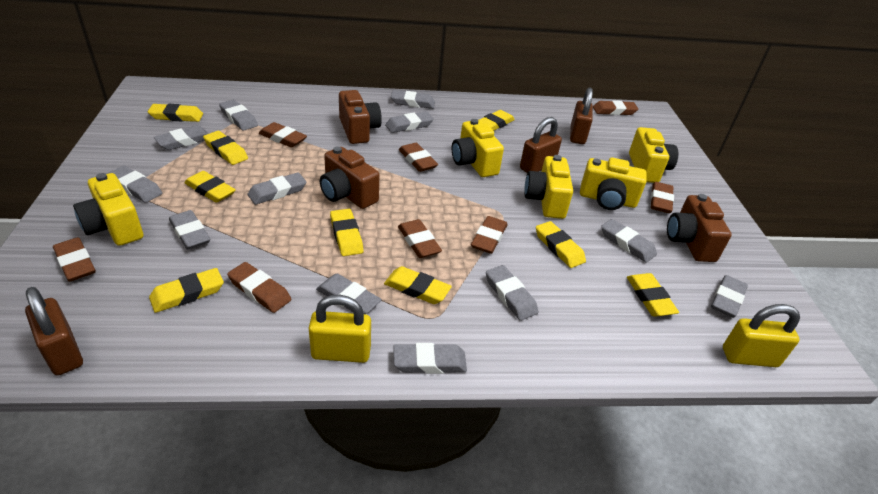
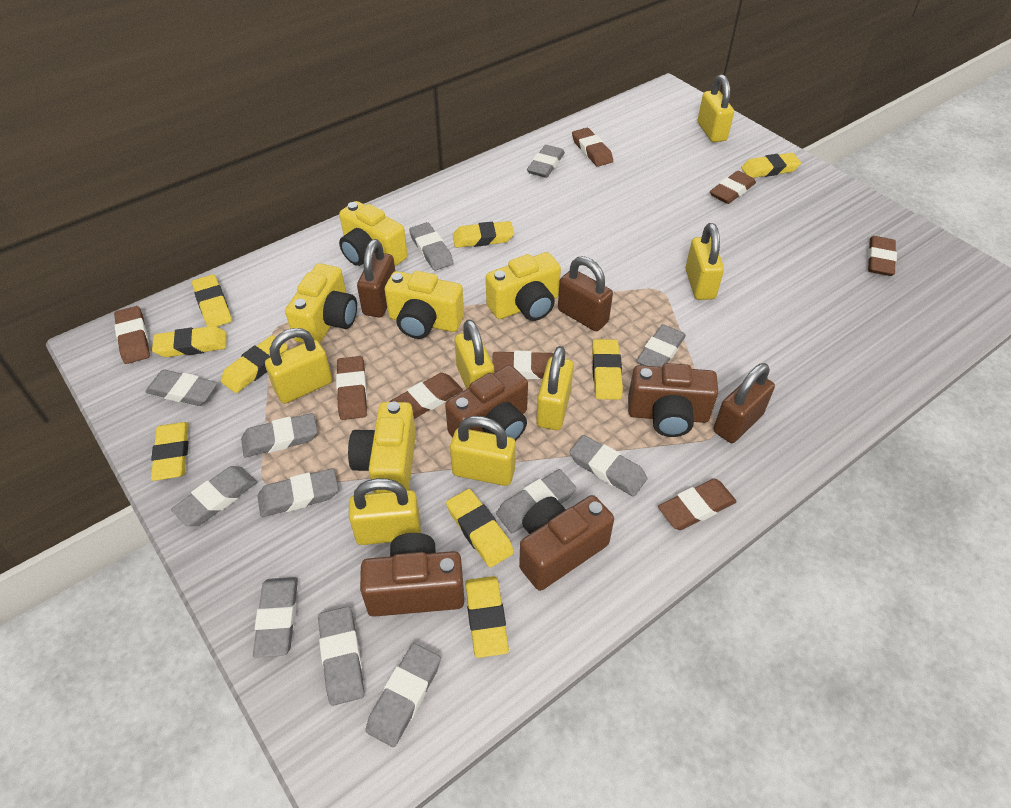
brown camera: 3 -> 4
yellow padlock: 2 -> 7

